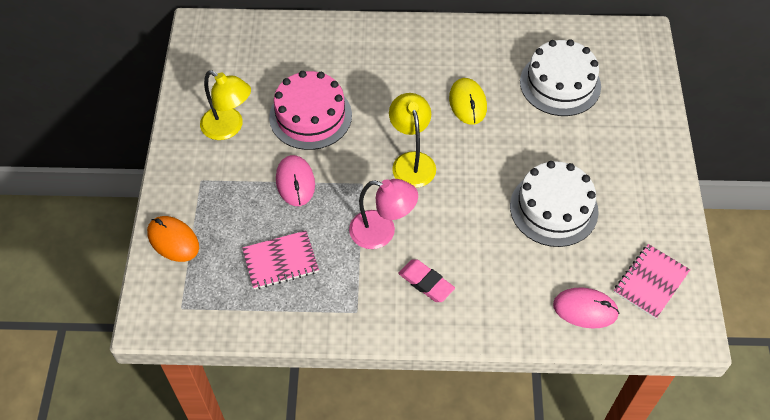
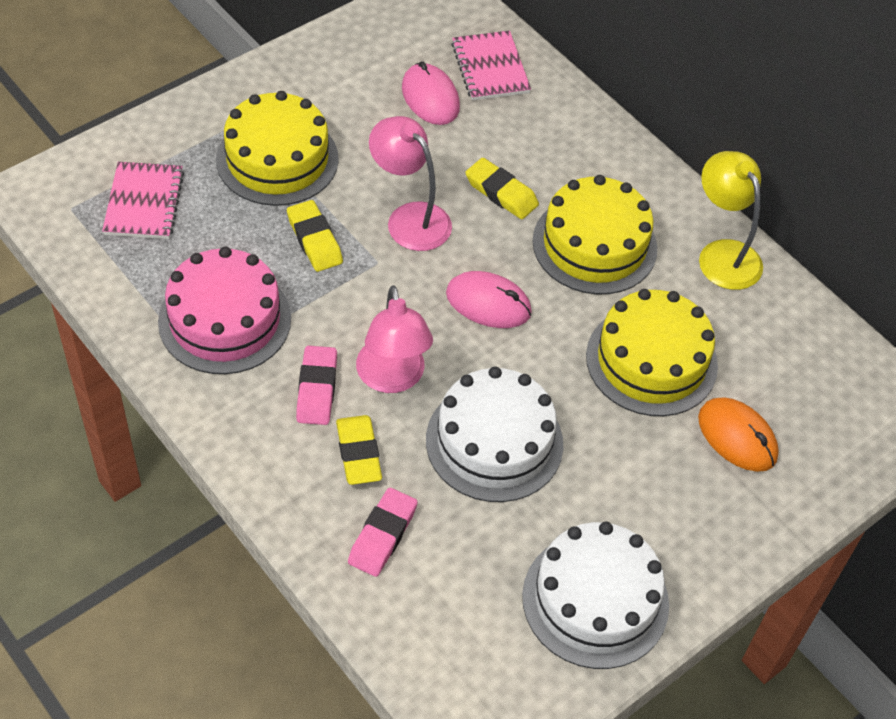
pink eraser: 1 -> 2
pink lamp: 1 -> 2
yellow cake: 0 -> 3
yellow eraser: 0 -> 3
yellow lamp: 2 -> 1
yellow mouse: 1 -> 0

